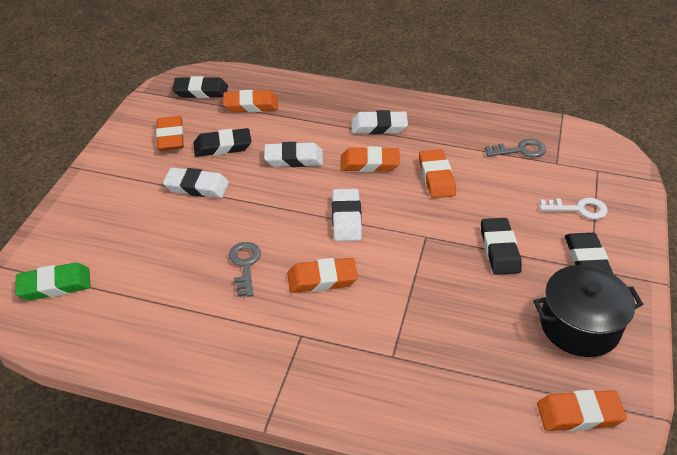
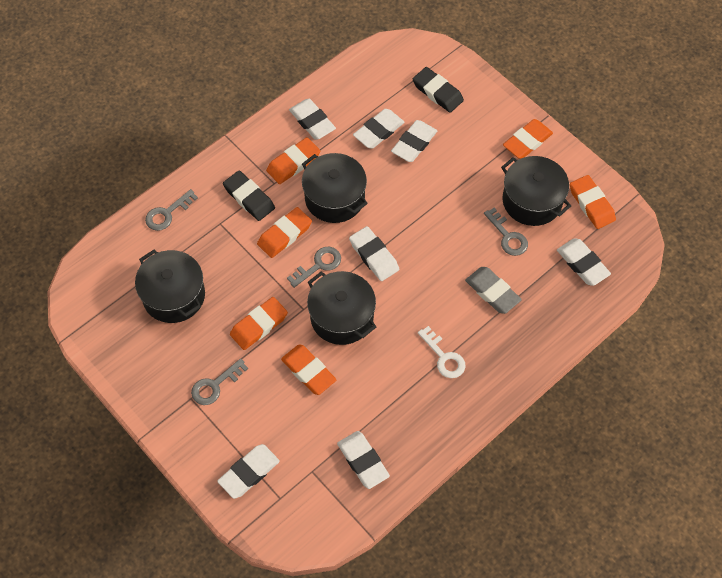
black eraser: 4 -> 2
black pot: 1 -> 4
green eraser: 1 -> 0
grey eraser: 0 -> 1
grey key: 2 -> 4
white eraser: 4 -> 7

